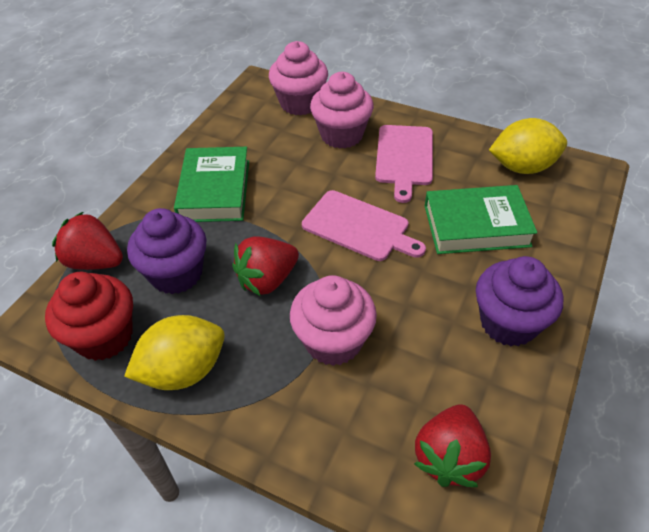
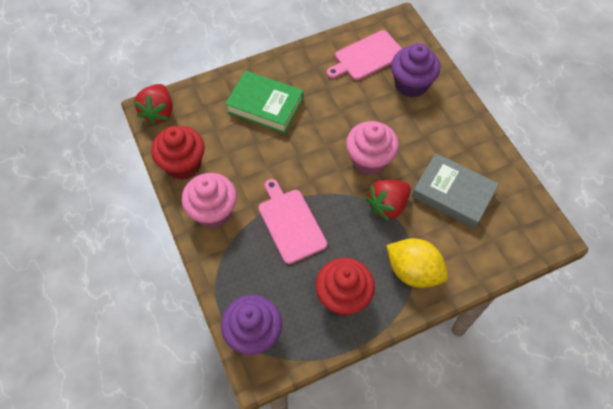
green book: 2 -> 1
grey book: 0 -> 1
pink cupcake: 3 -> 2
red cupcake: 1 -> 2
red strawberry: 3 -> 2
yellow lemon: 2 -> 1

